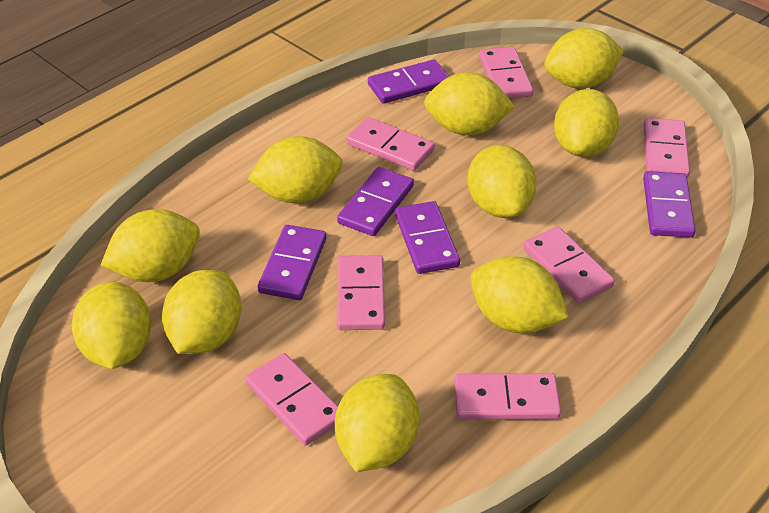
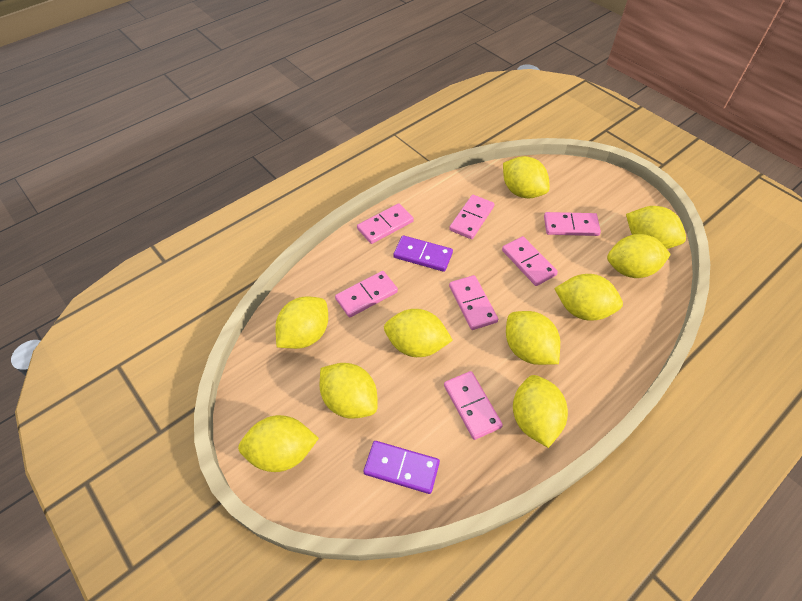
purple domino: 5 -> 2

